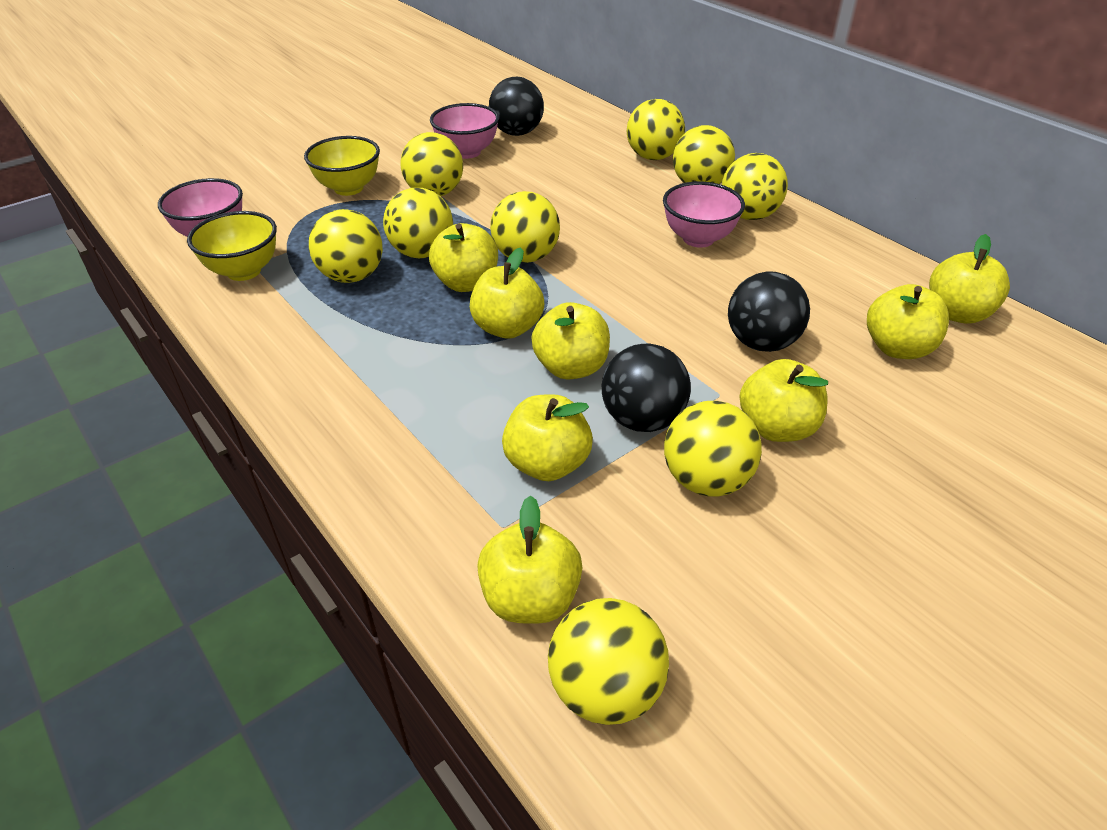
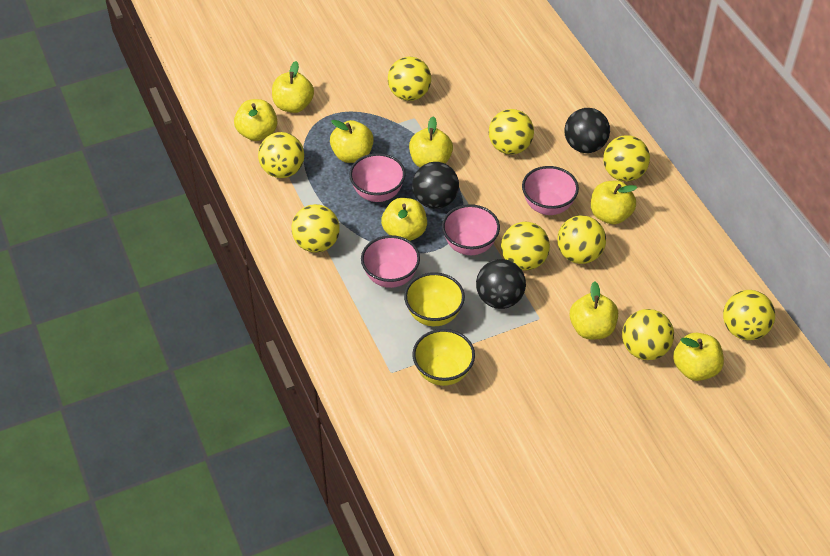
pink bowl: 3 -> 4

